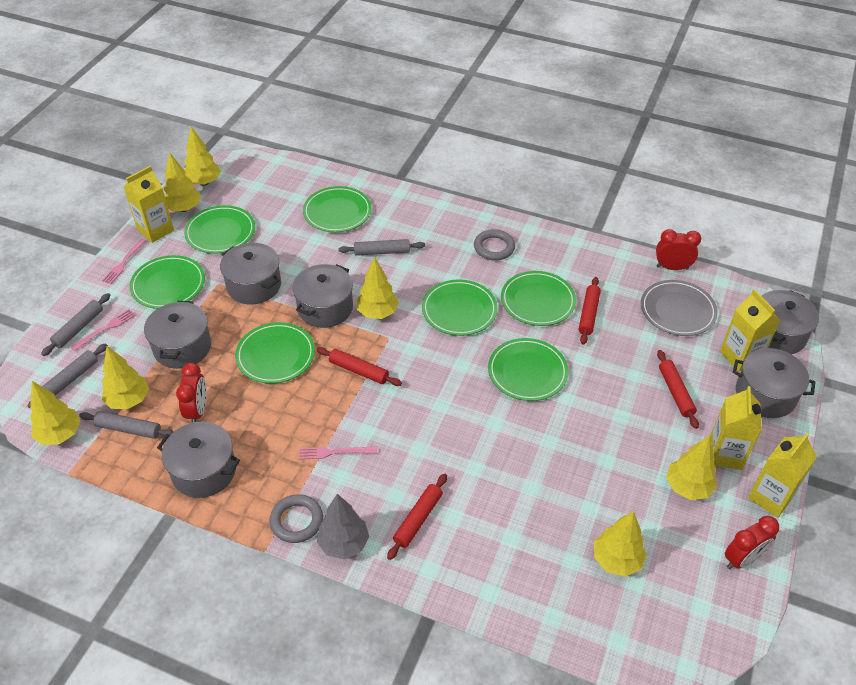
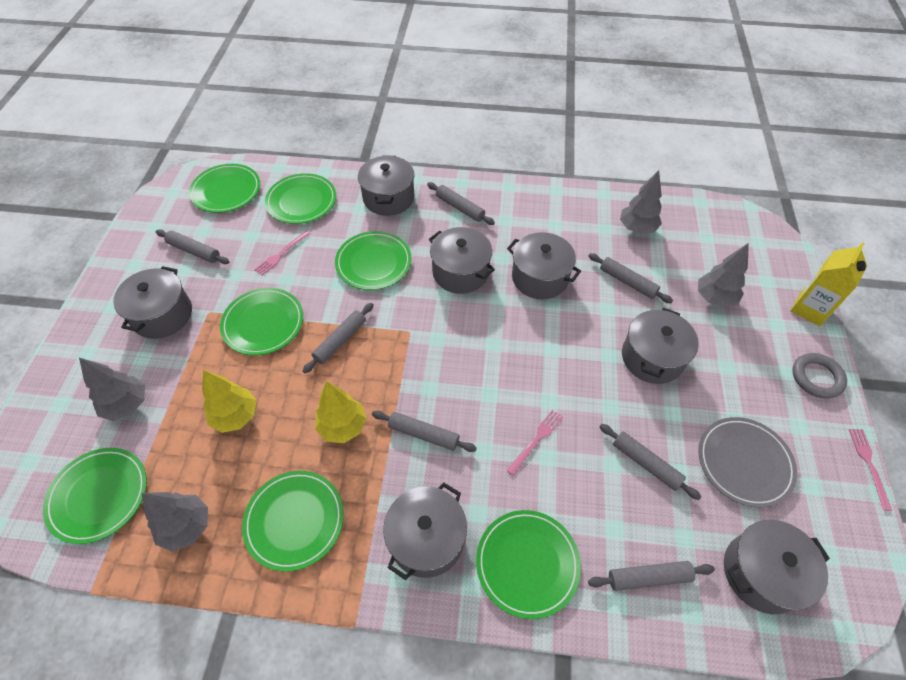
grey pot: 6 -> 7
grey ring: 2 -> 1
grey rolling pin: 4 -> 7
grey tree: 1 -> 4
red clock: 3 -> 0
red rolling pin: 4 -> 0
yellow carton: 4 -> 1
yellow tree: 7 -> 2

